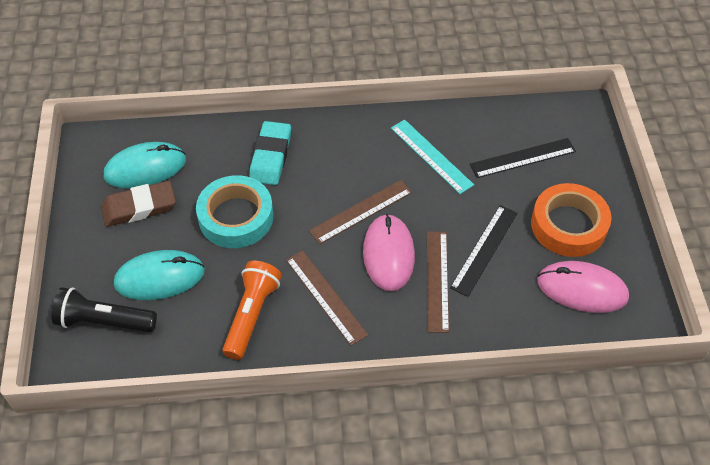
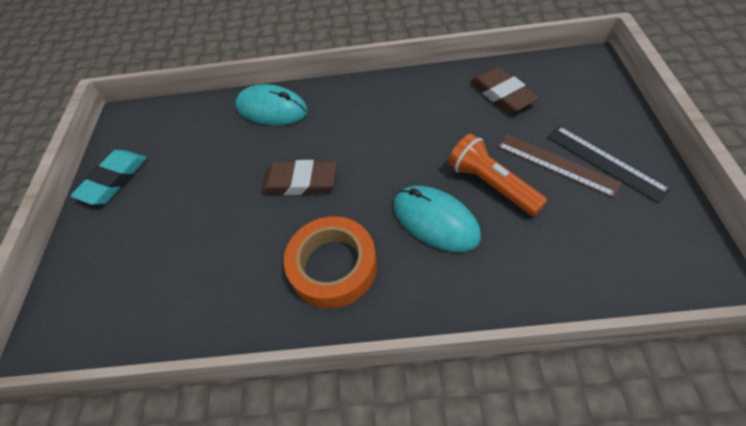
black flashlight: 1 -> 0
black ruler: 2 -> 1
brown eraser: 1 -> 2
brown ruler: 3 -> 1
pink mouse: 2 -> 0
turquoise ruler: 1 -> 0
turquoise tape: 1 -> 0

